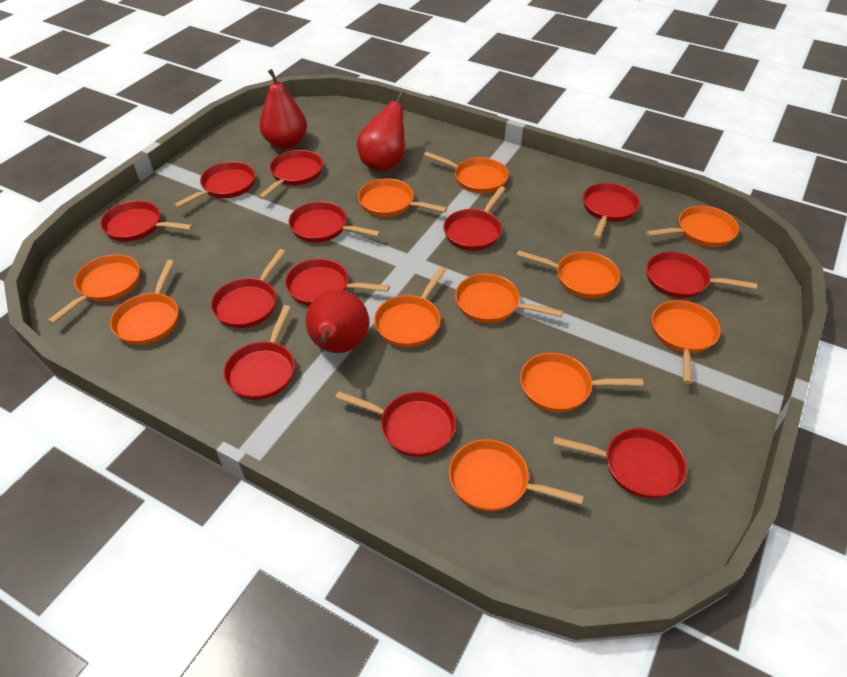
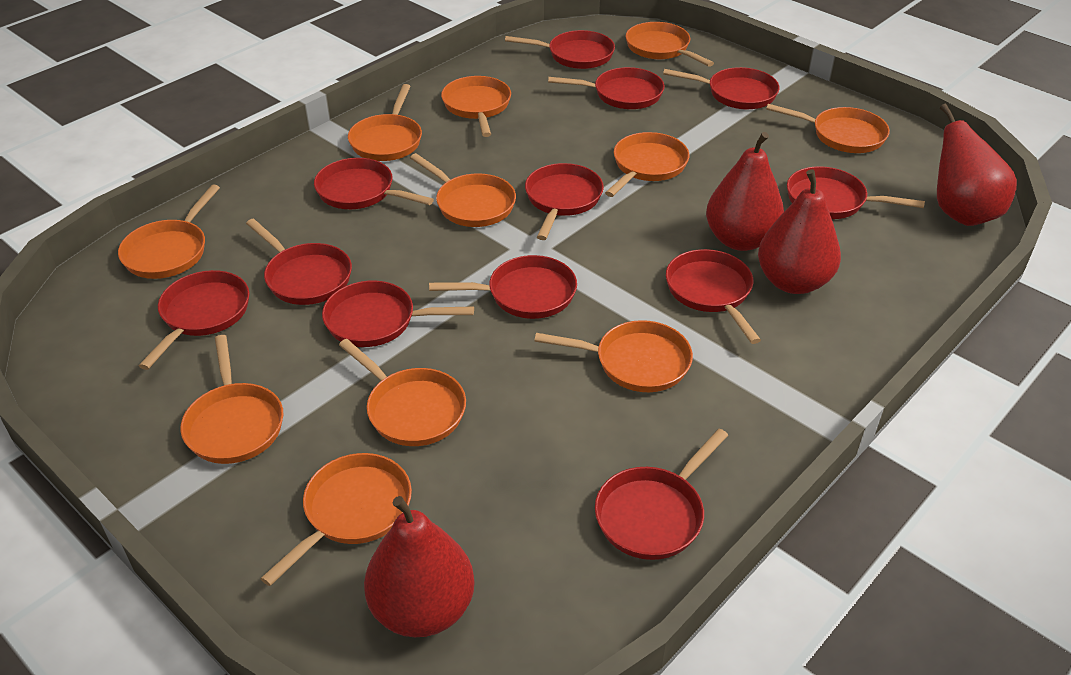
red pear: 3 -> 4

